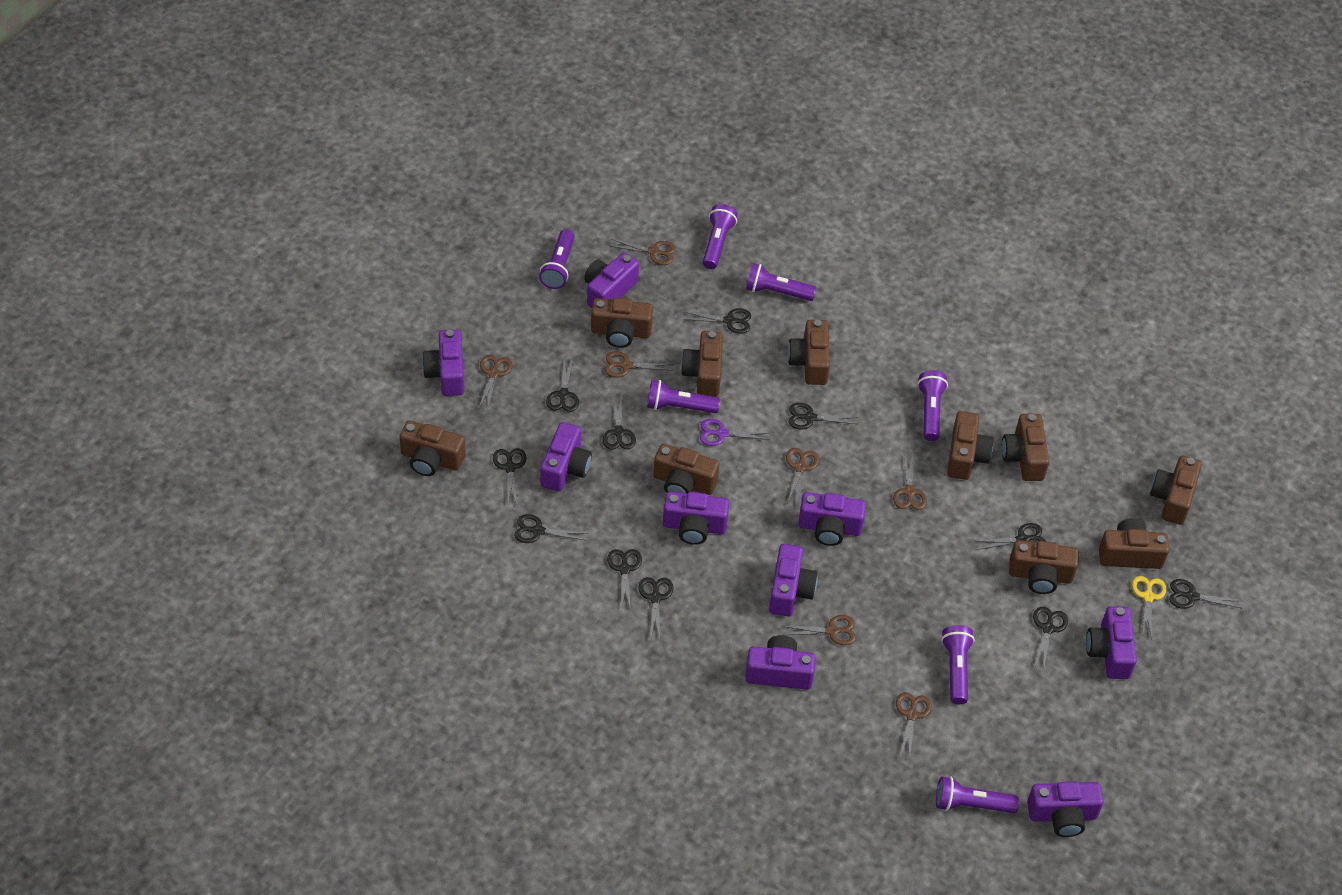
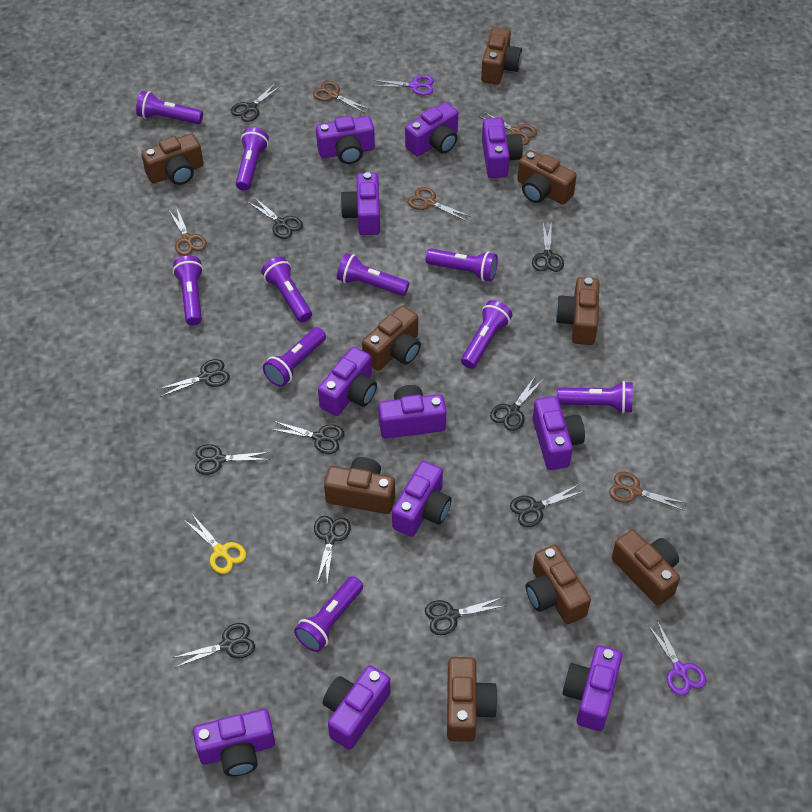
brown camera: 10 -> 9
brown scissors: 7 -> 5
purple camera: 9 -> 11
purple flashlight: 7 -> 10
purple scissors: 1 -> 2

